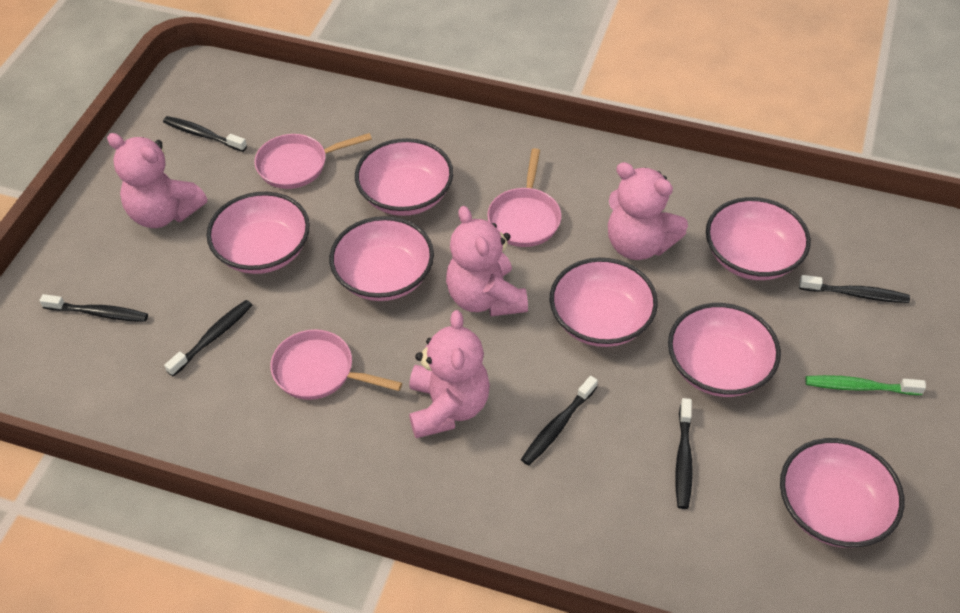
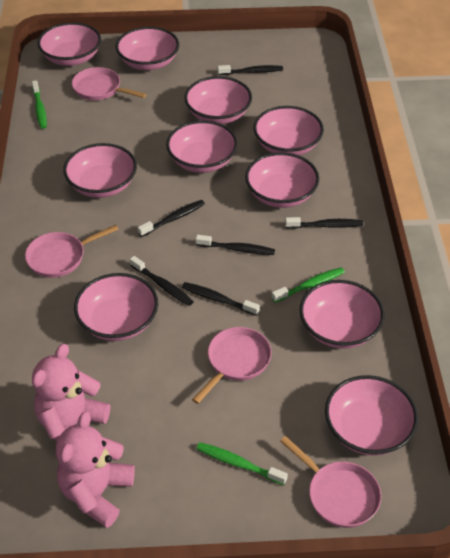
green toothbrush: 1 -> 3
pink bowl: 7 -> 10
pink pan: 3 -> 4
pink teddy bear: 4 -> 2

